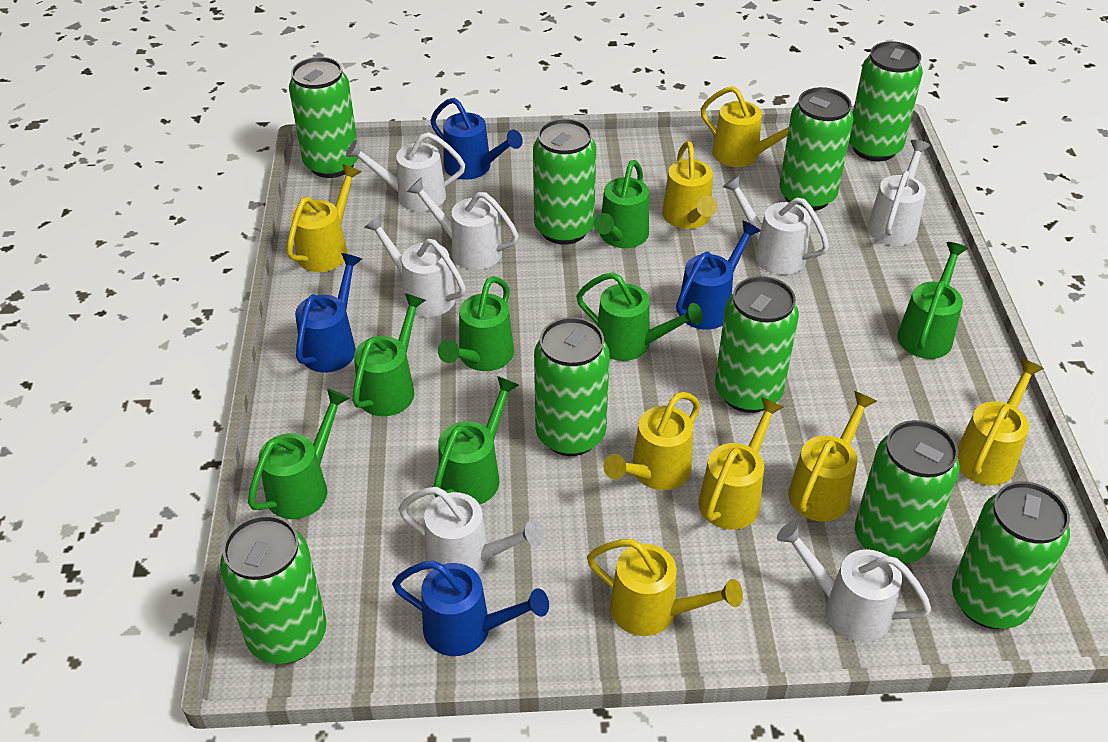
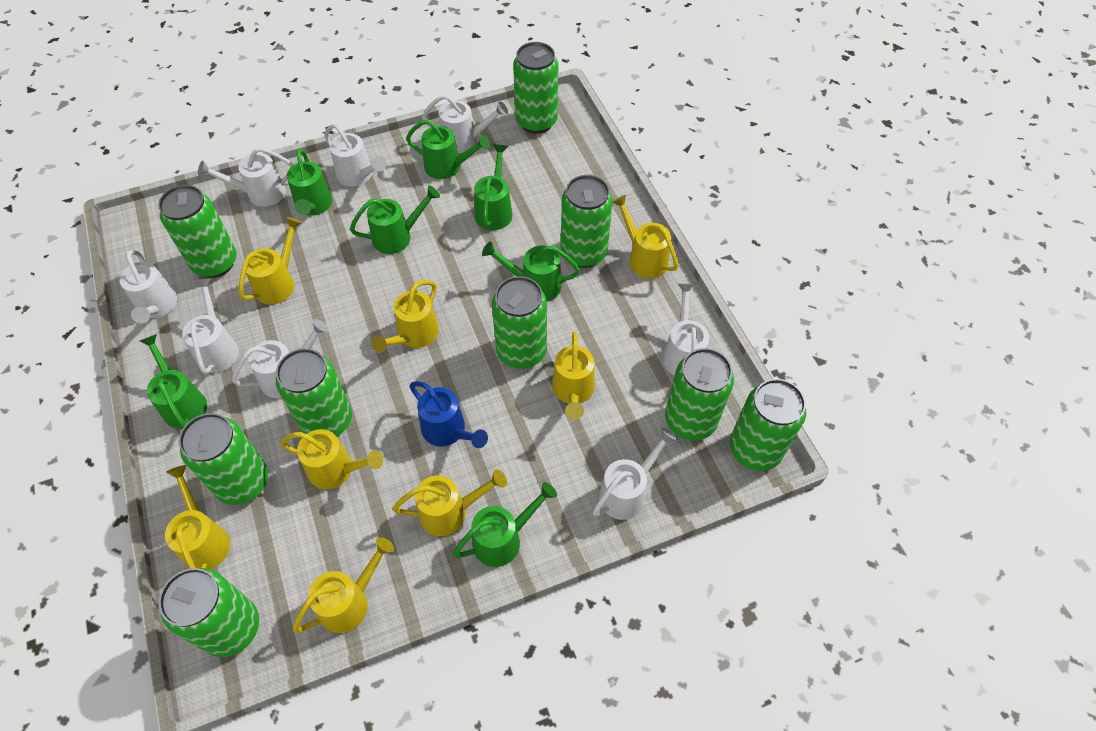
blue watering can: 4 -> 1
white watering can: 7 -> 8

